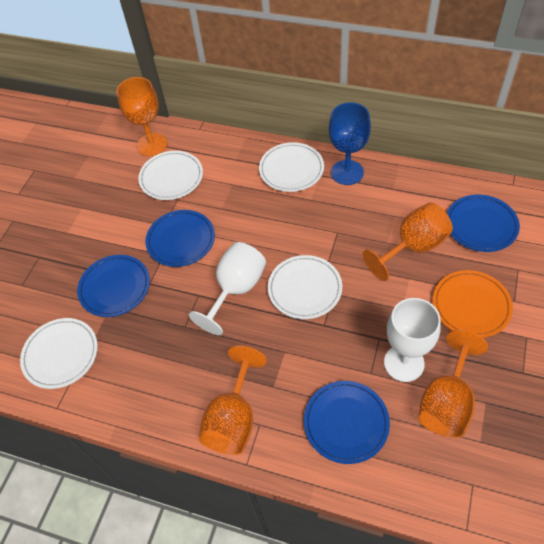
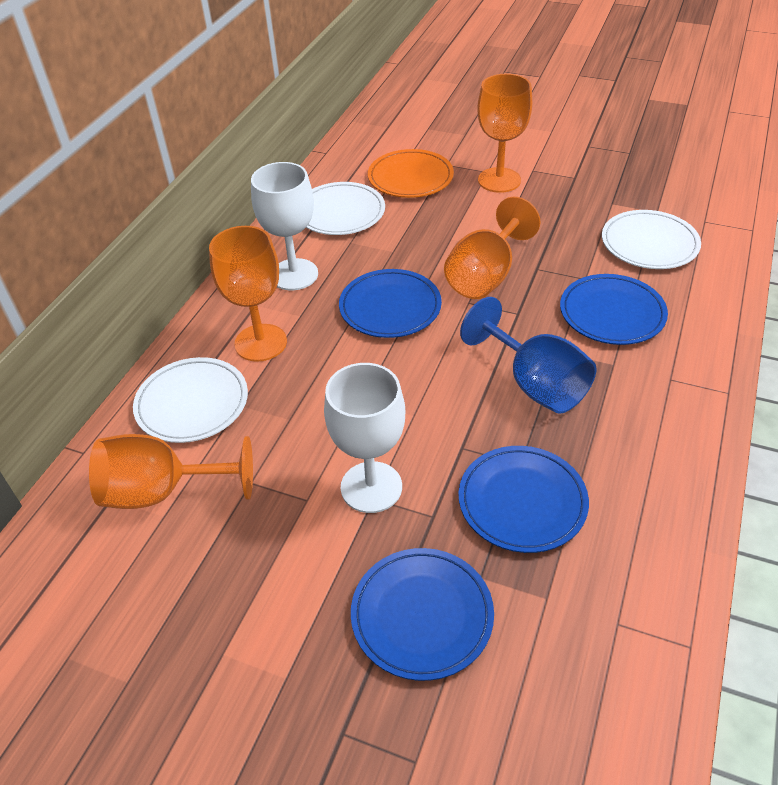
white plate: 4 -> 3

